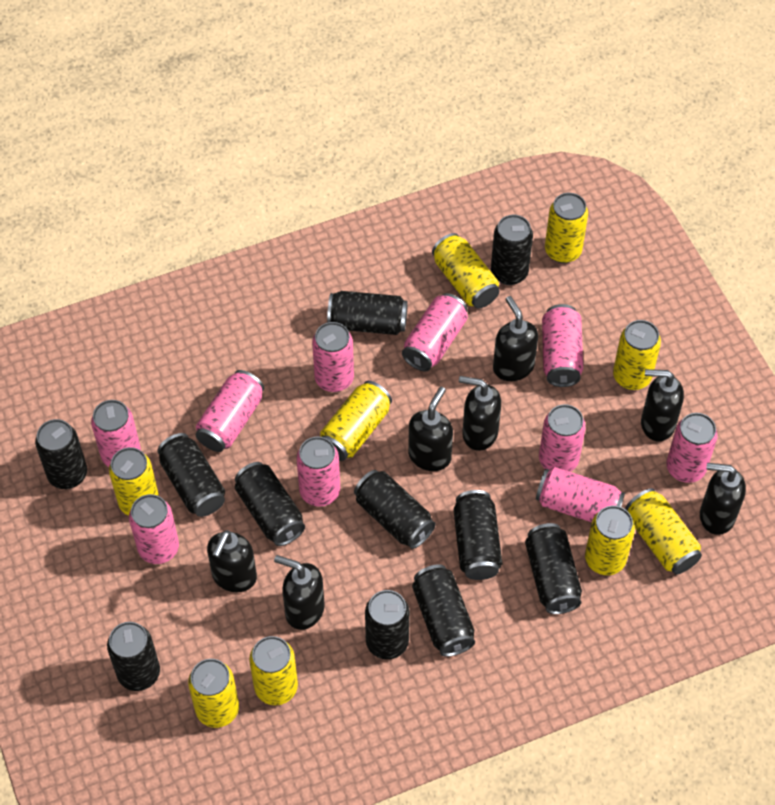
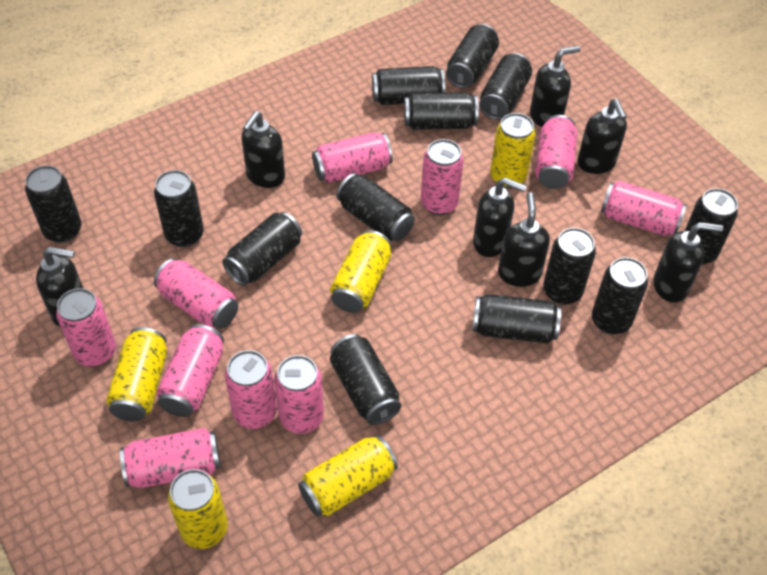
black can: 11 -> 13
yellow can: 9 -> 5

